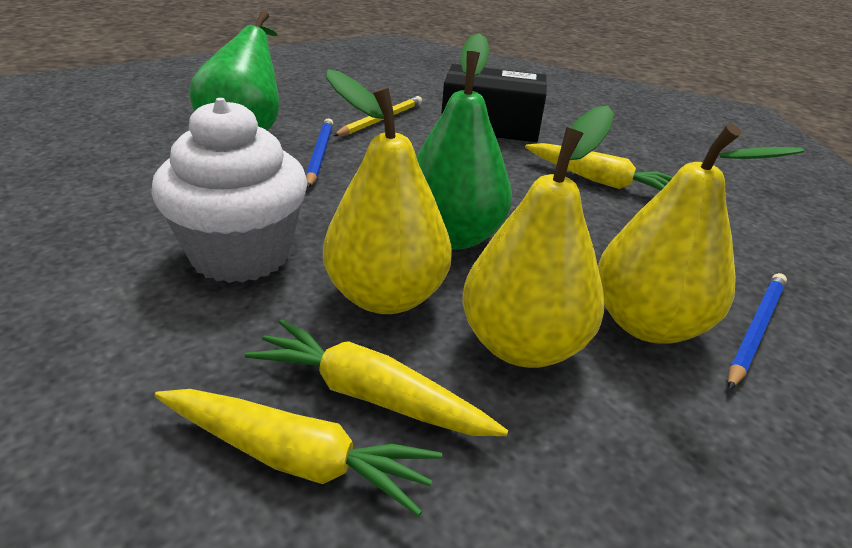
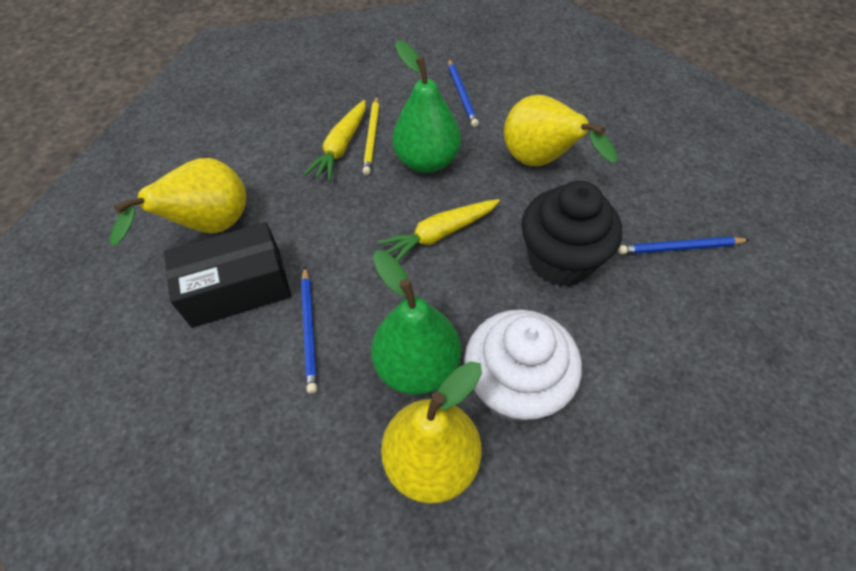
black cupcake: 0 -> 1
blue pencil: 2 -> 3
yellow carrot: 3 -> 2

